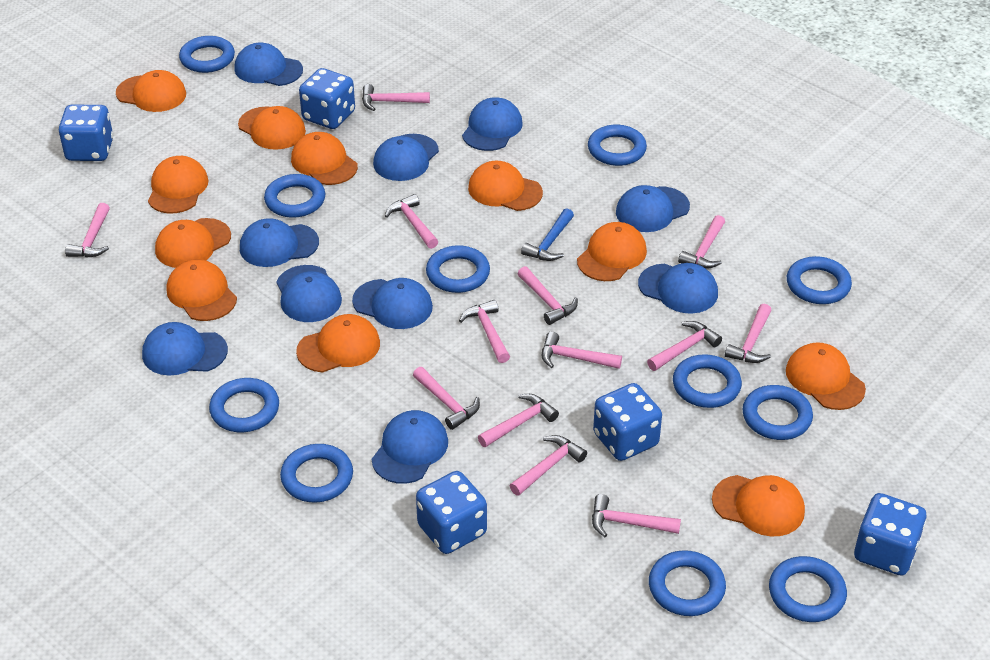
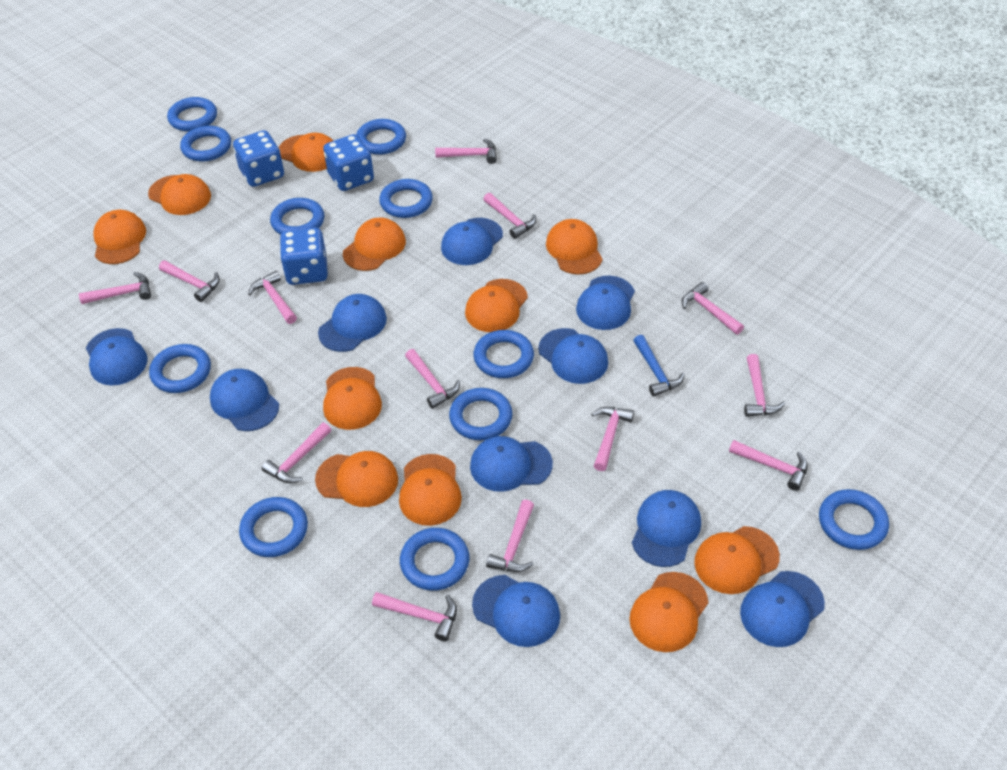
blue dice: 5 -> 3

